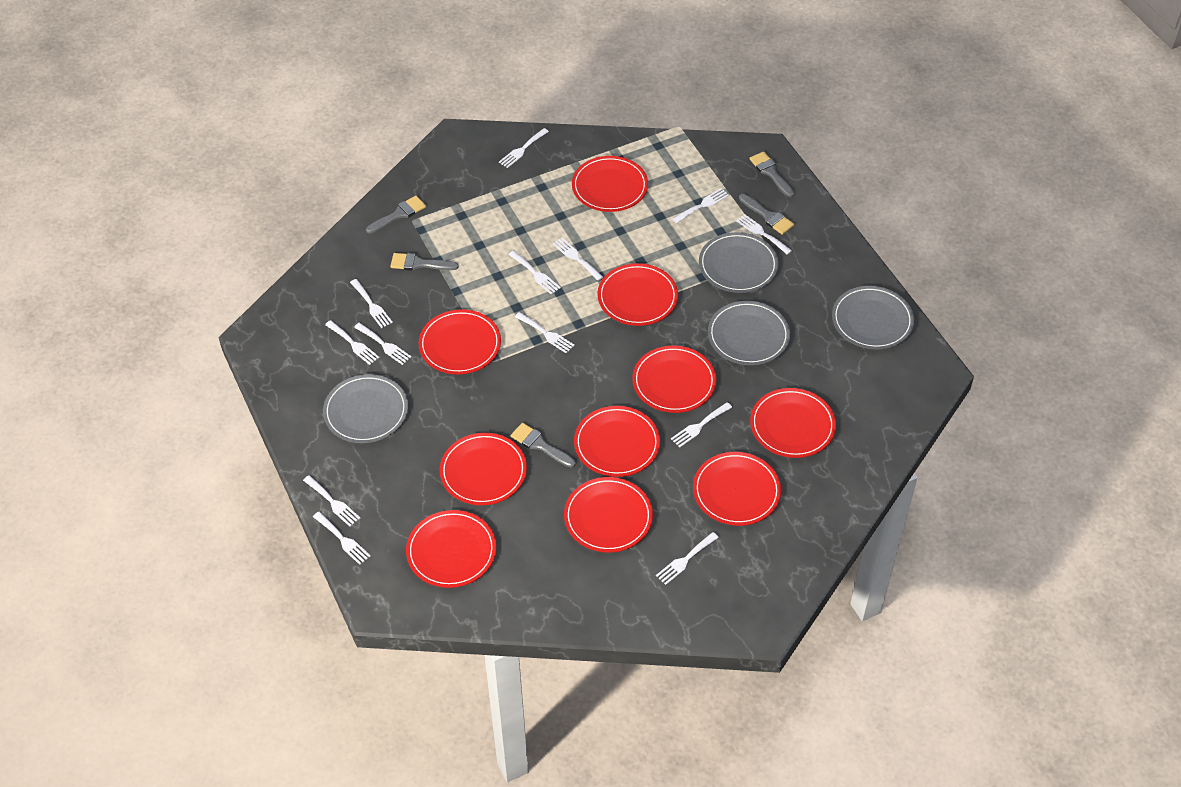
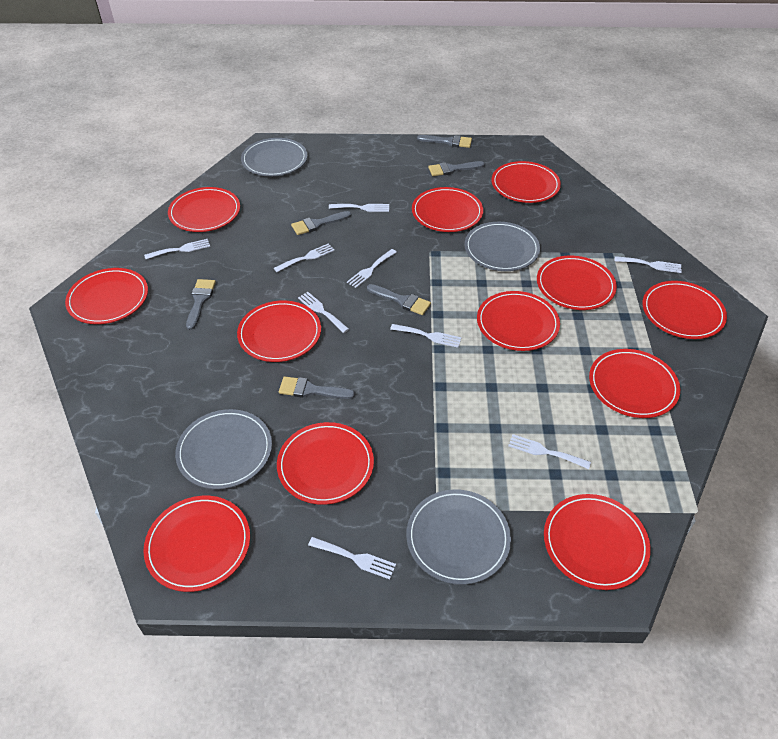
grey brush: 5 -> 6
red plate: 10 -> 12
white fork: 13 -> 9

